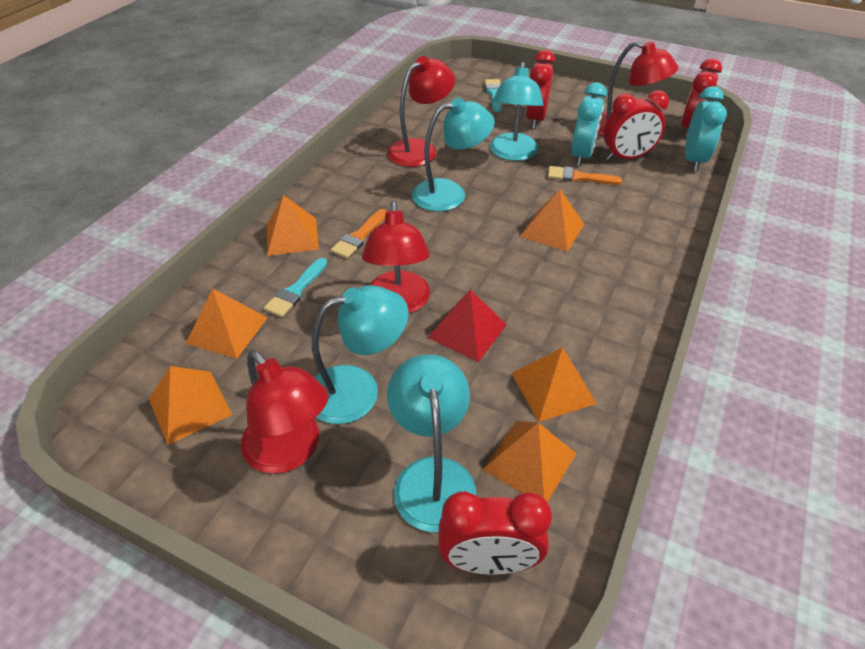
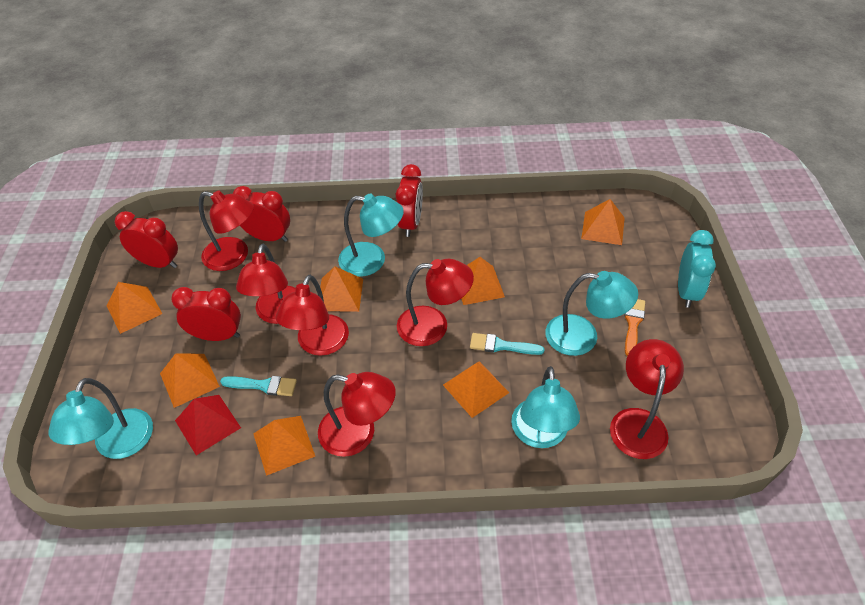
orange brush: 2 -> 1
orange pyramid: 6 -> 7
red lamp: 4 -> 6
turquoise clock: 2 -> 1

